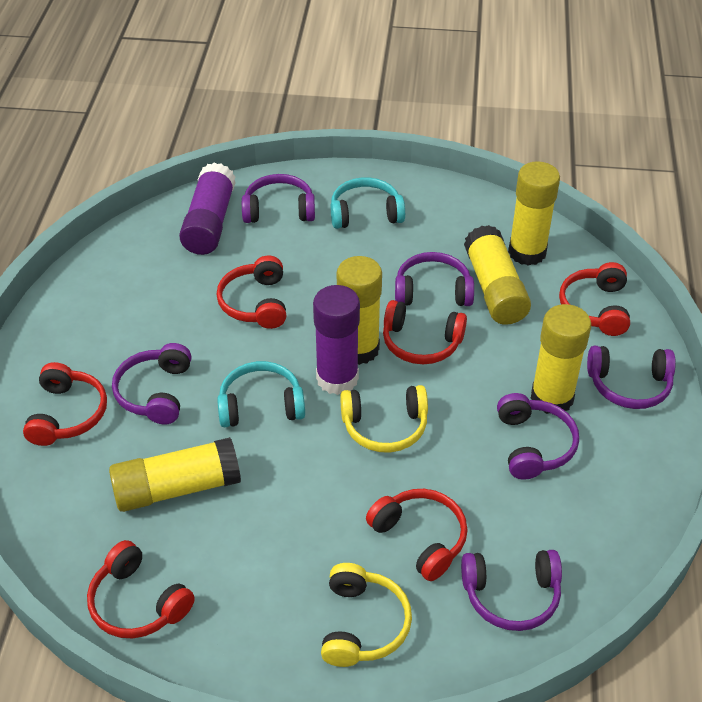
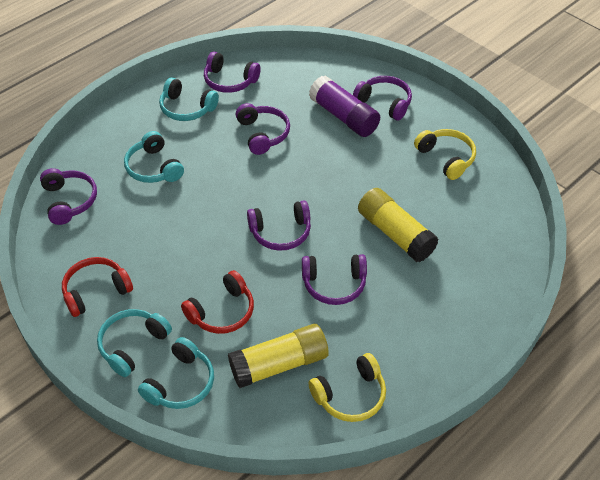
purple glue stick: 2 -> 1
red headphones: 6 -> 2
turquoise headphones: 2 -> 4
yellow glue stick: 5 -> 2

